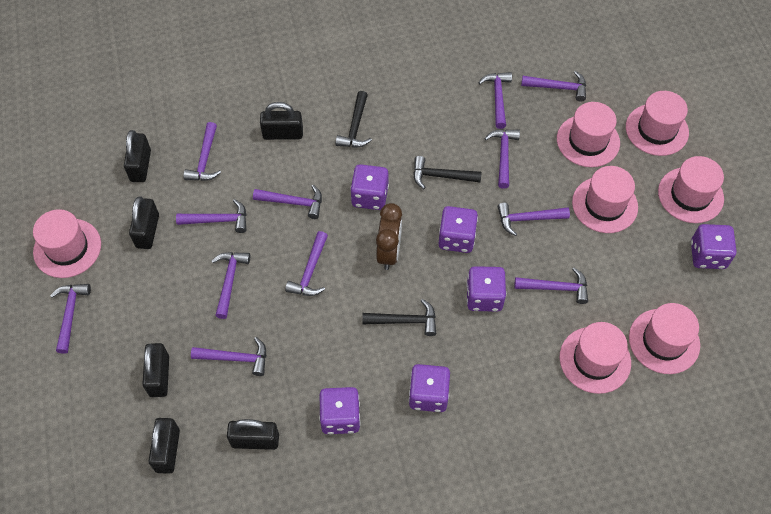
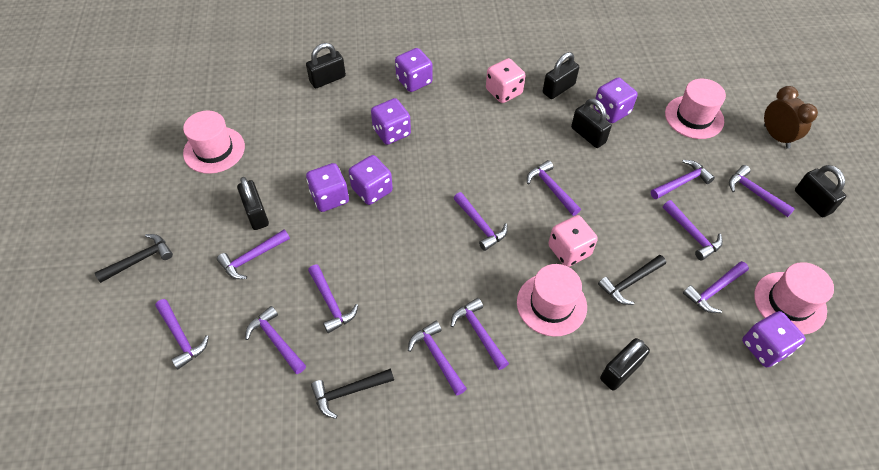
pink dice: 0 -> 2
pink hat: 7 -> 4

